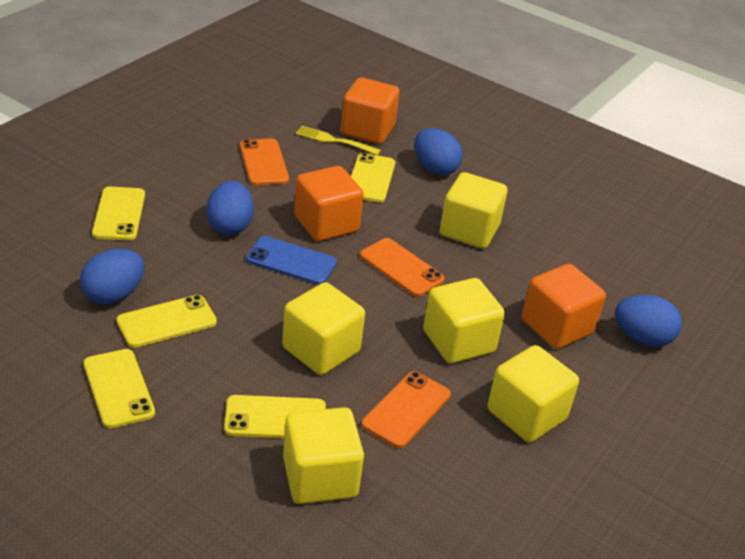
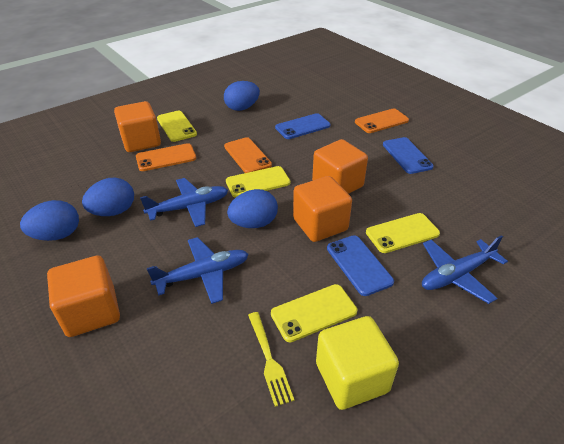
blue phone: 1 -> 3
blue plane: 0 -> 3
orange cube: 3 -> 4
yellow cube: 5 -> 1
yellow phone: 5 -> 4

